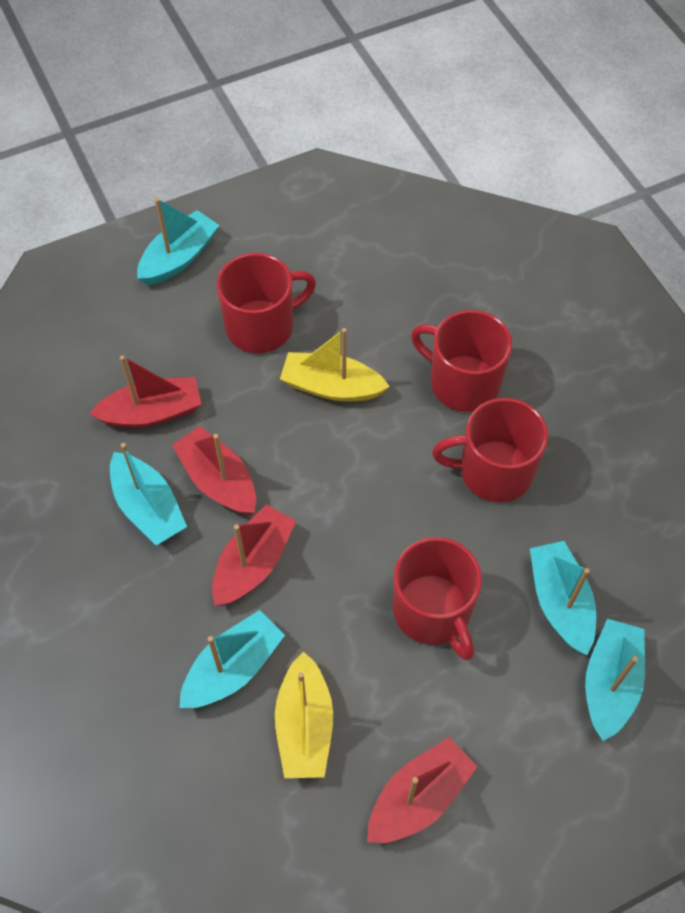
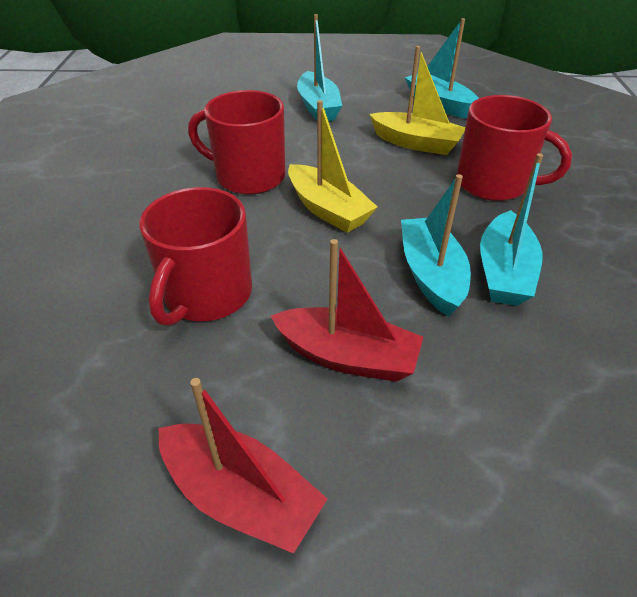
red boat: 4 -> 2
red mug: 4 -> 3
turquoise boat: 5 -> 4

